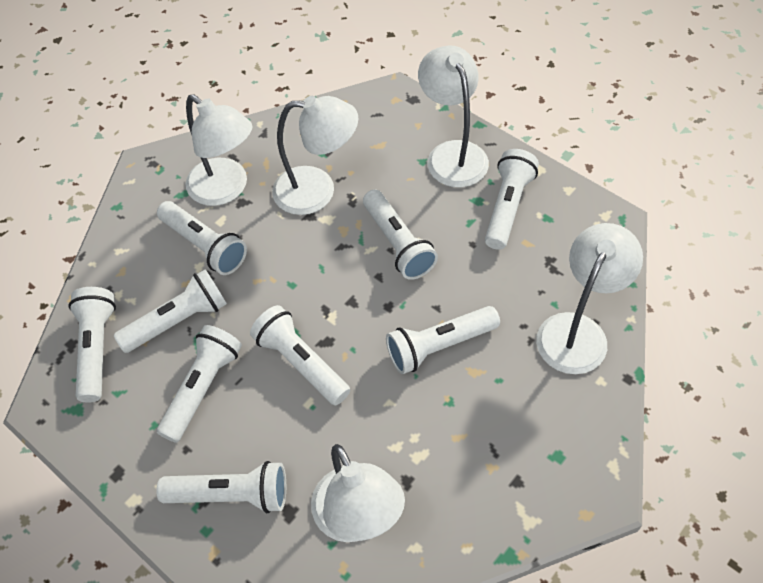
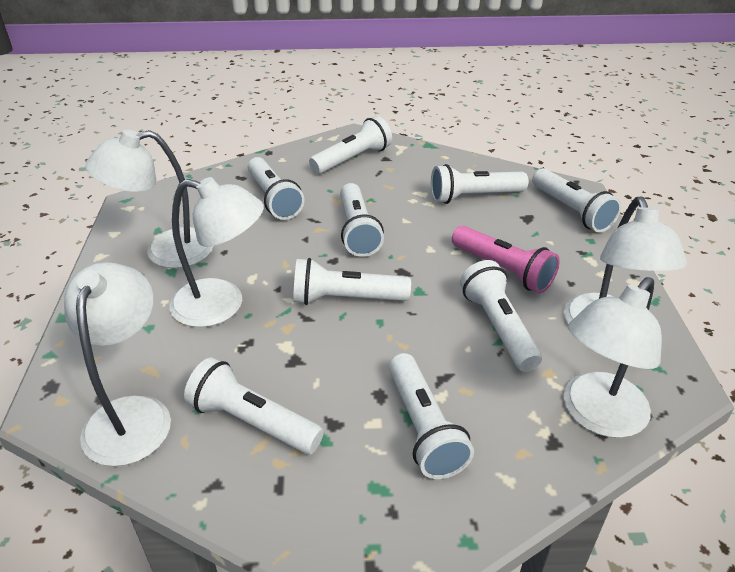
pink flashlight: 0 -> 1

